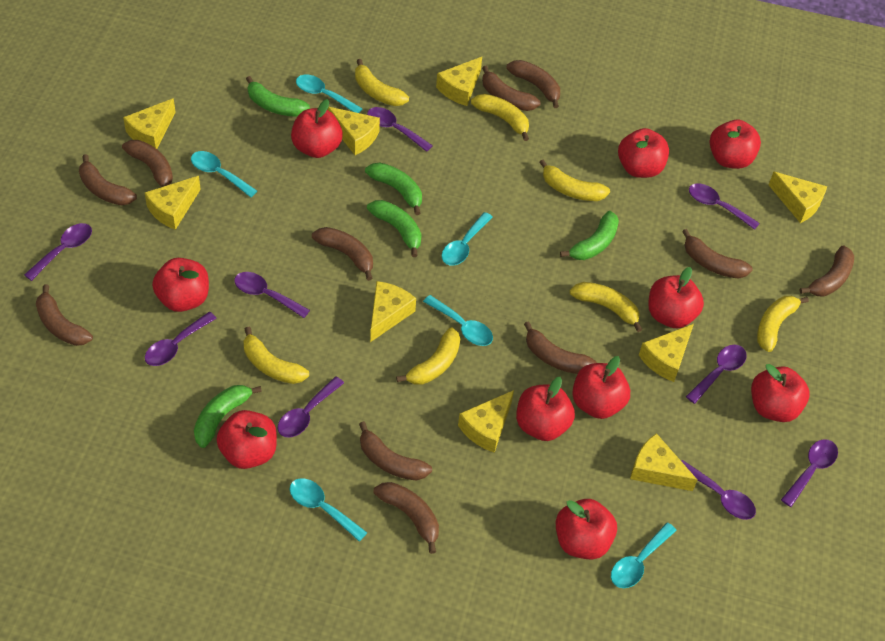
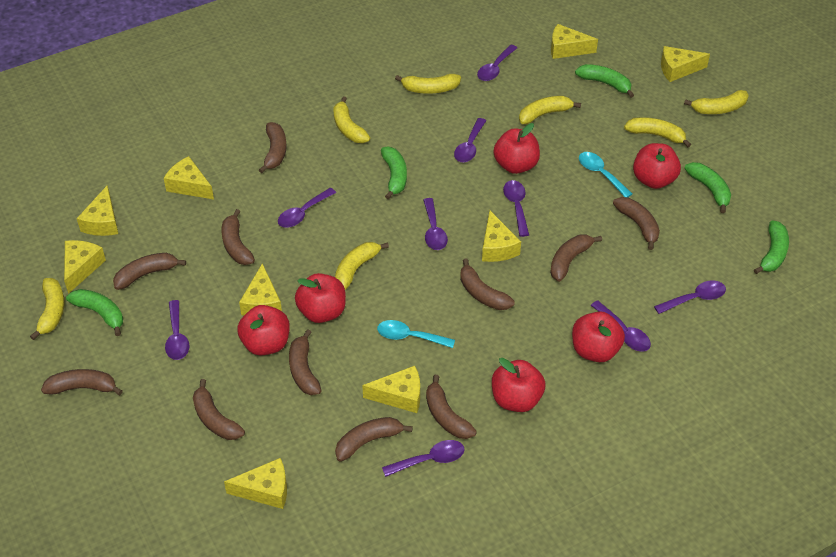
red apple: 10 -> 6
turquoise spoon: 6 -> 2

